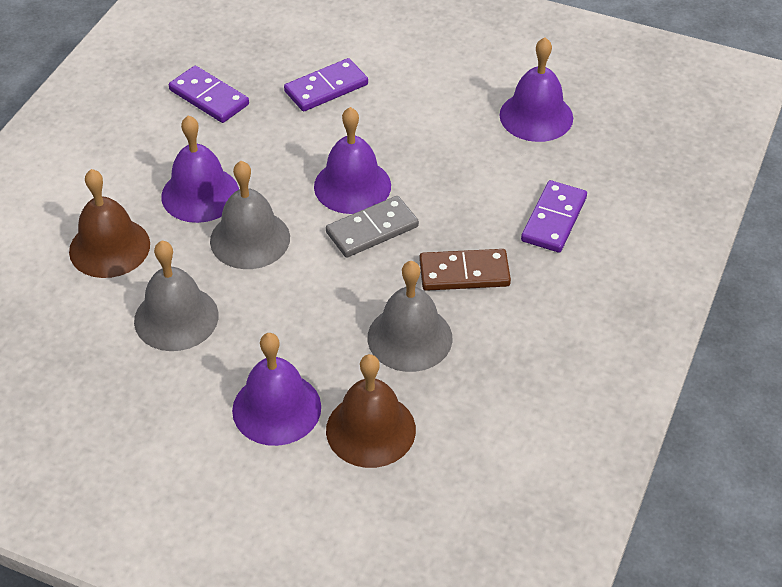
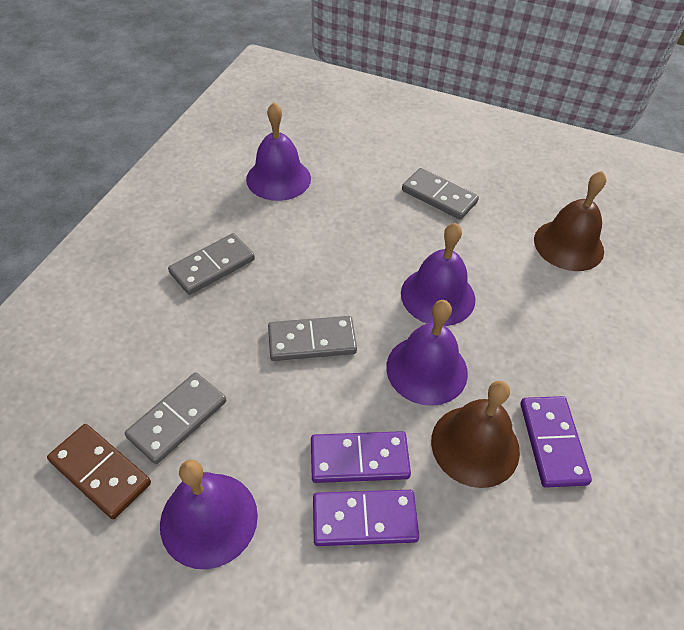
grey bell: 3 -> 0
grey domino: 1 -> 4

